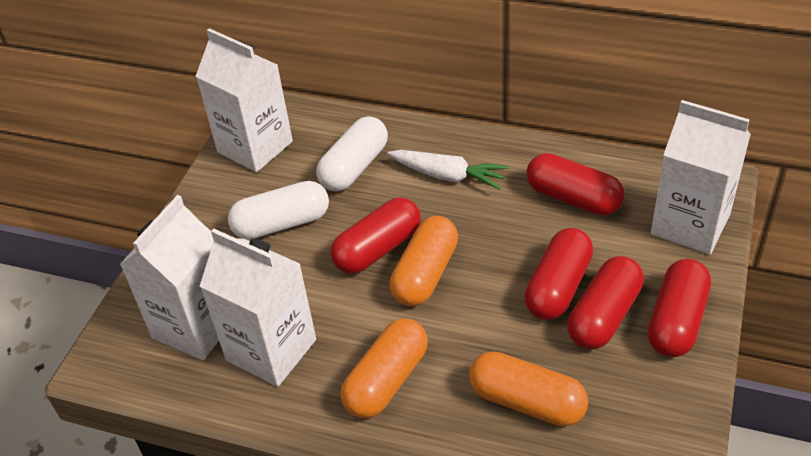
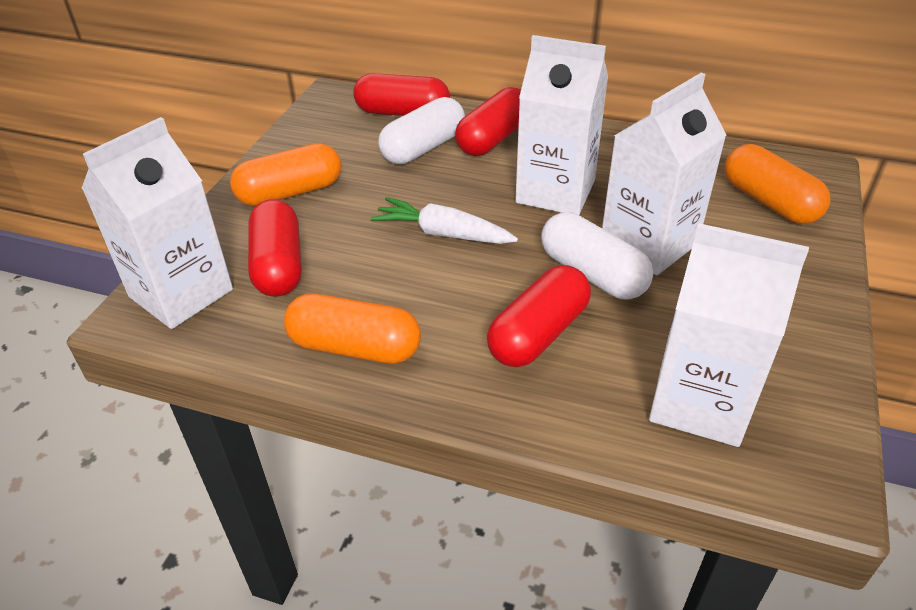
red capsule: 5 -> 4

